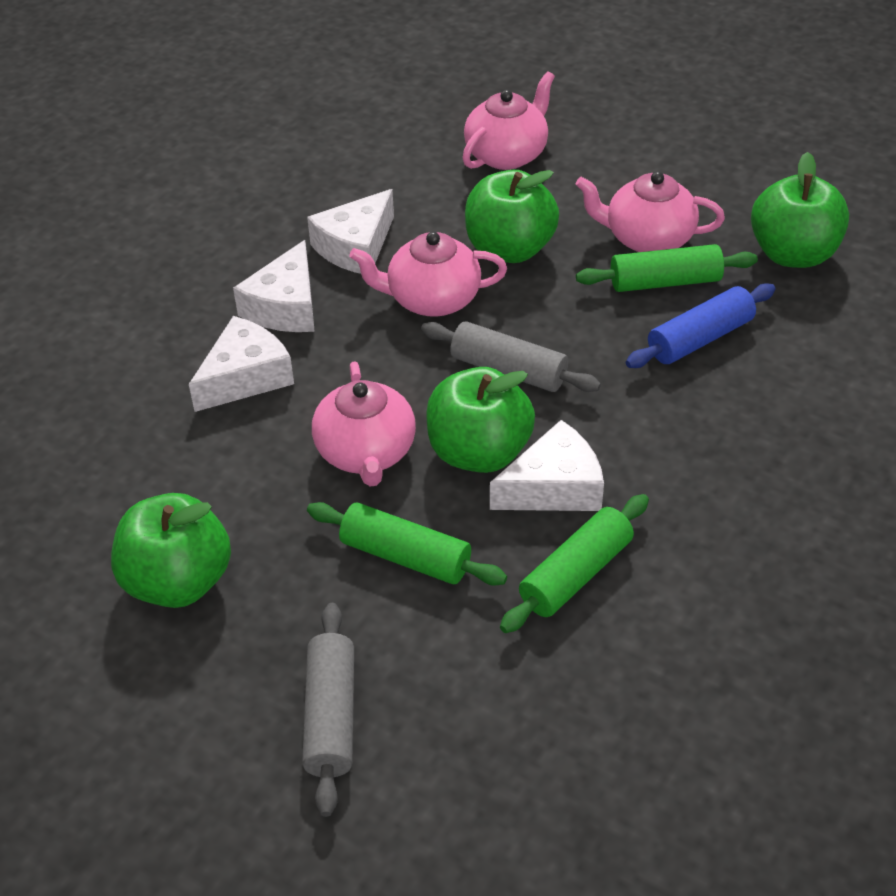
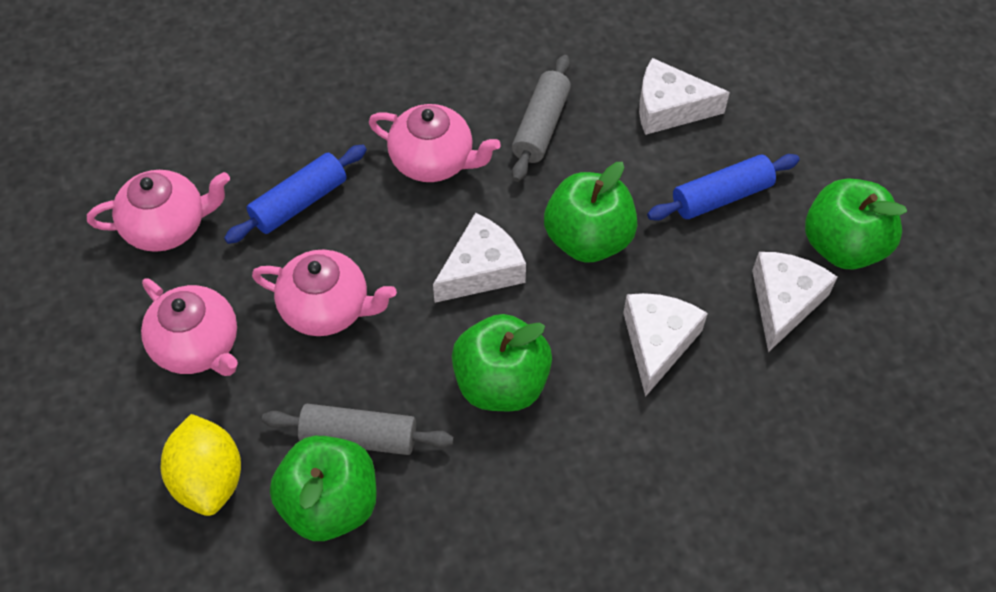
blue rolling pin: 1 -> 2
green rolling pin: 3 -> 0
yellow lemon: 0 -> 1

